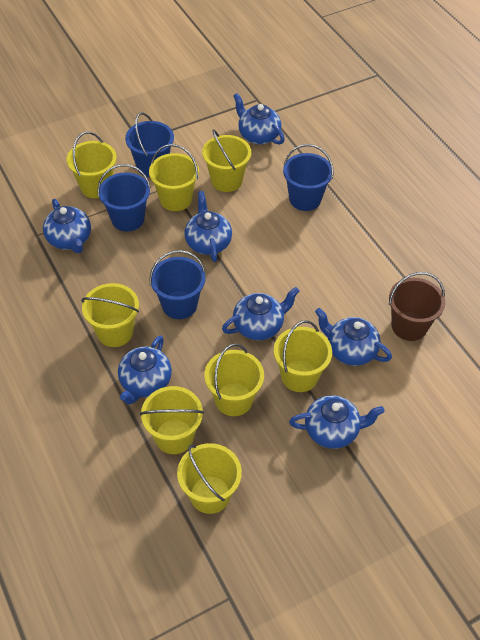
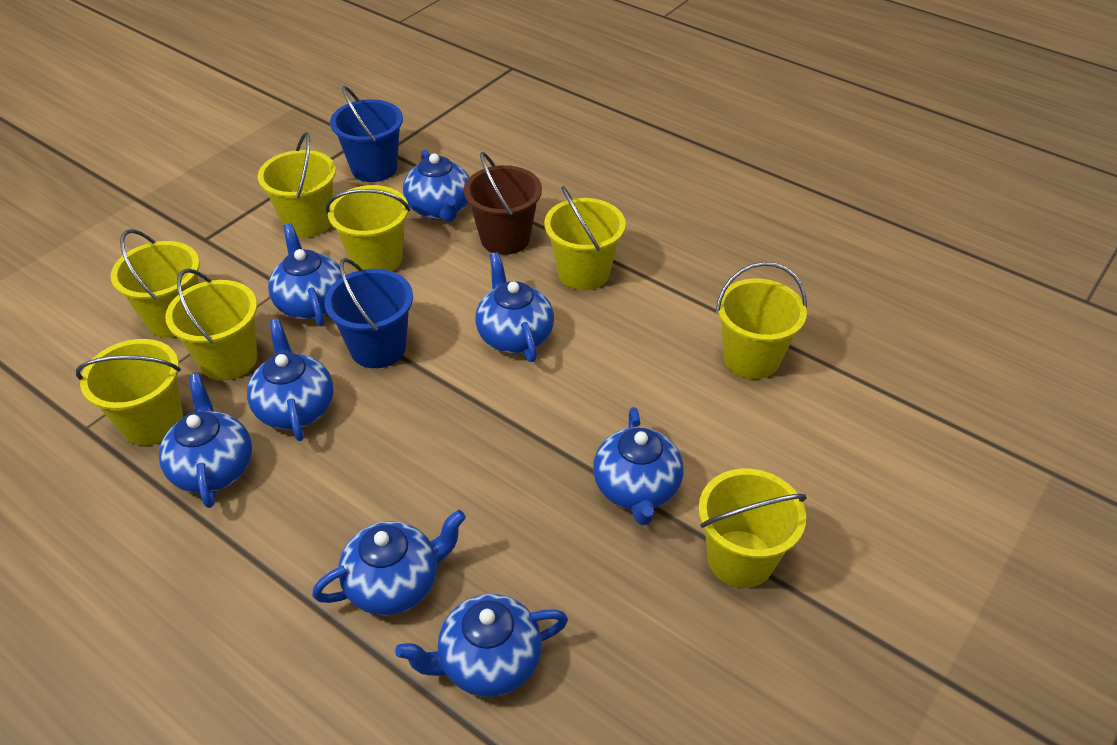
blue bucket: 4 -> 2
blue teapot: 7 -> 8

